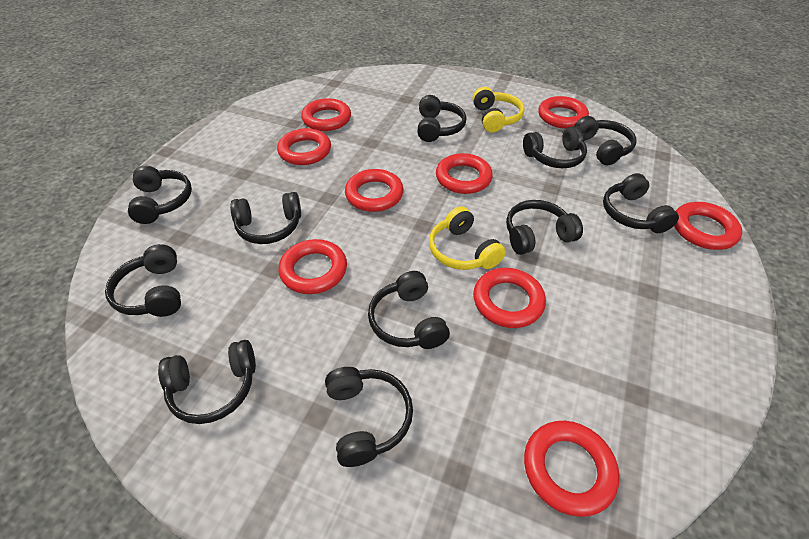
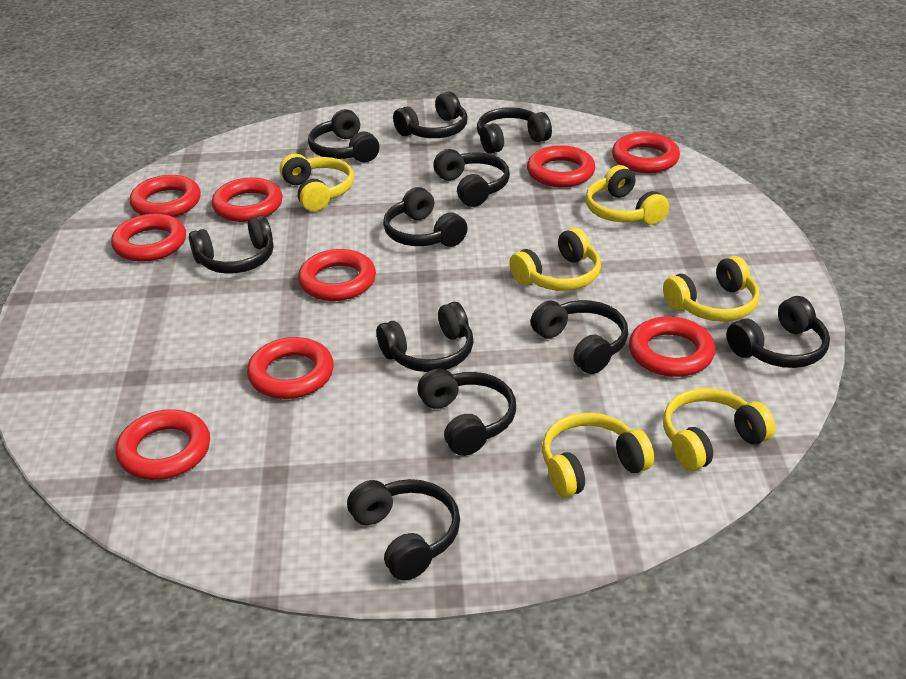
yellow headphones: 2 -> 6

